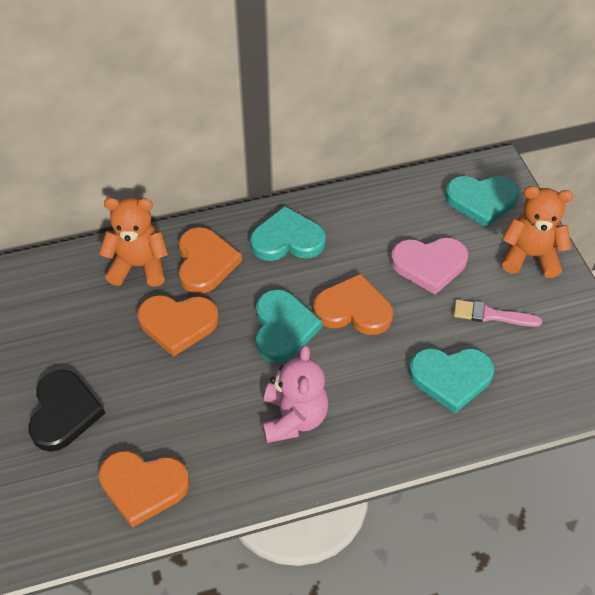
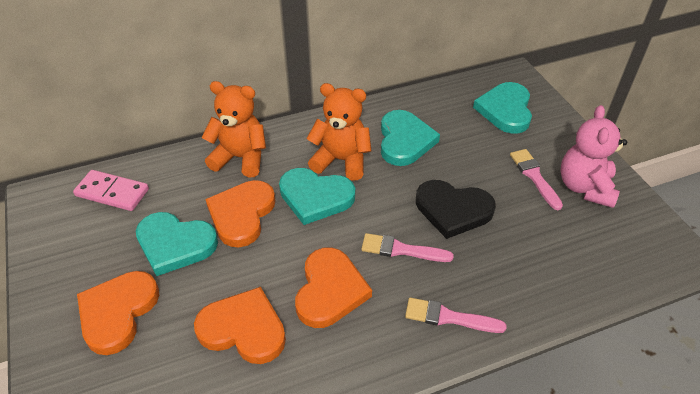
pink brush: 1 -> 3
pink domino: 0 -> 1
pink heart: 1 -> 0

